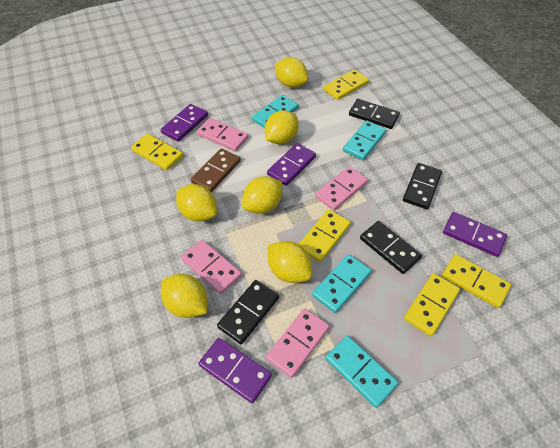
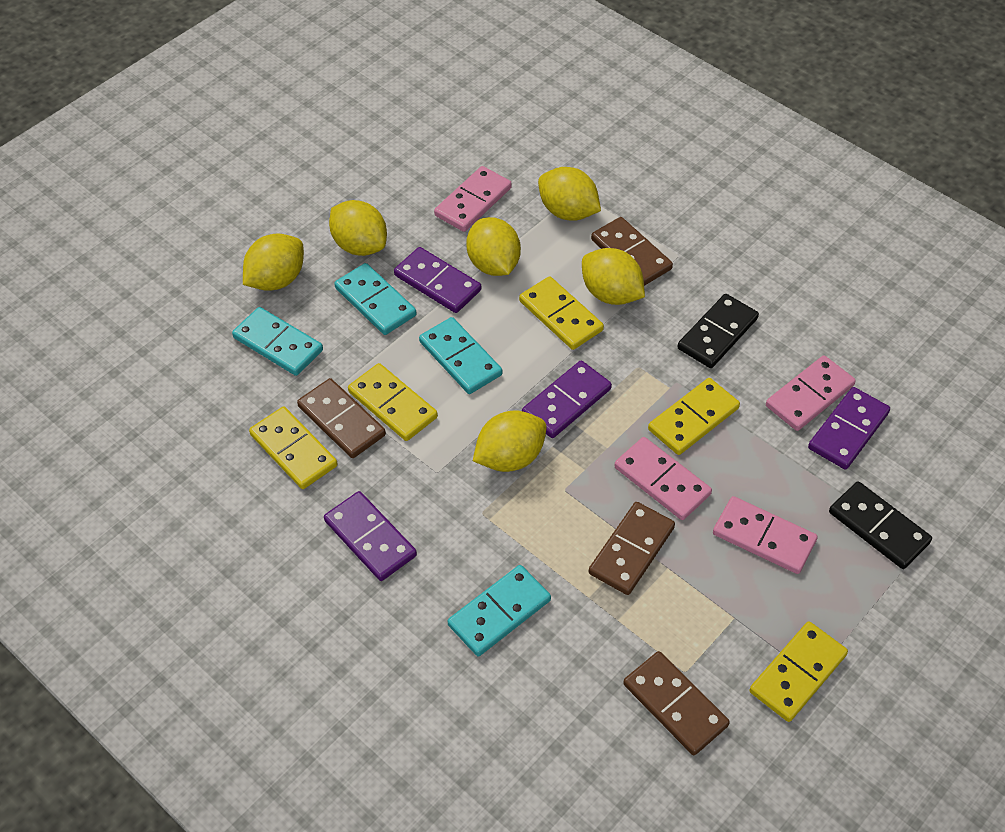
black domino: 4 -> 2
brown domino: 1 -> 4

